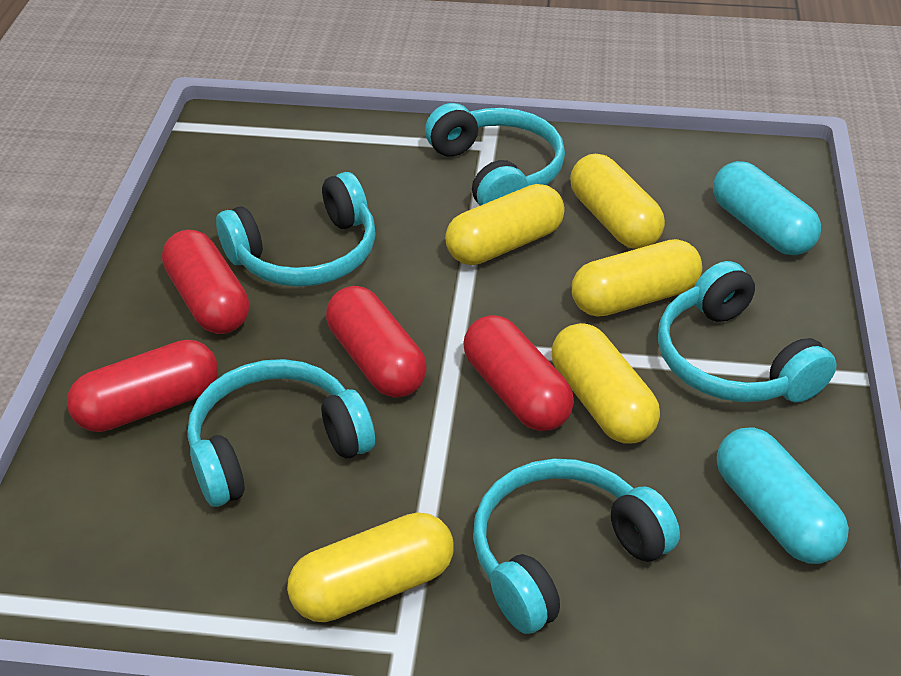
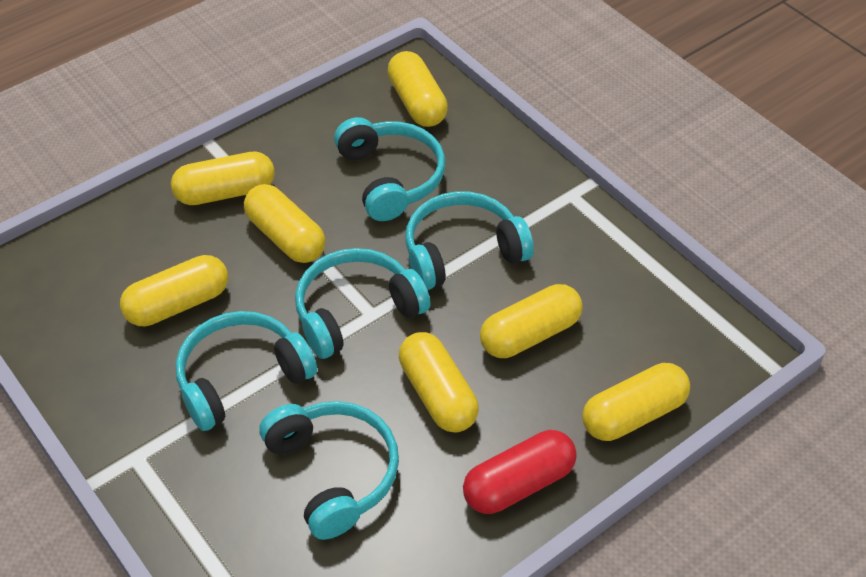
red capsule: 4 -> 1
turquoise capsule: 2 -> 0
yellow capsule: 5 -> 7

